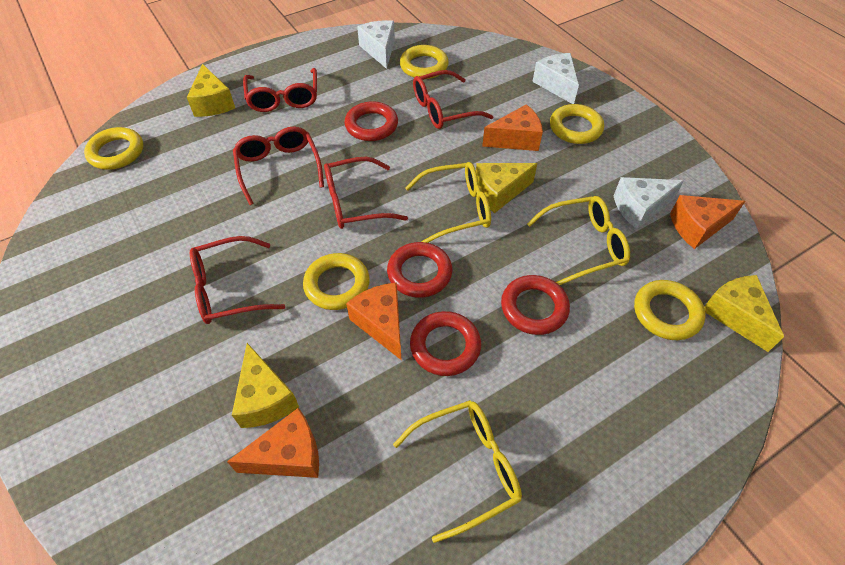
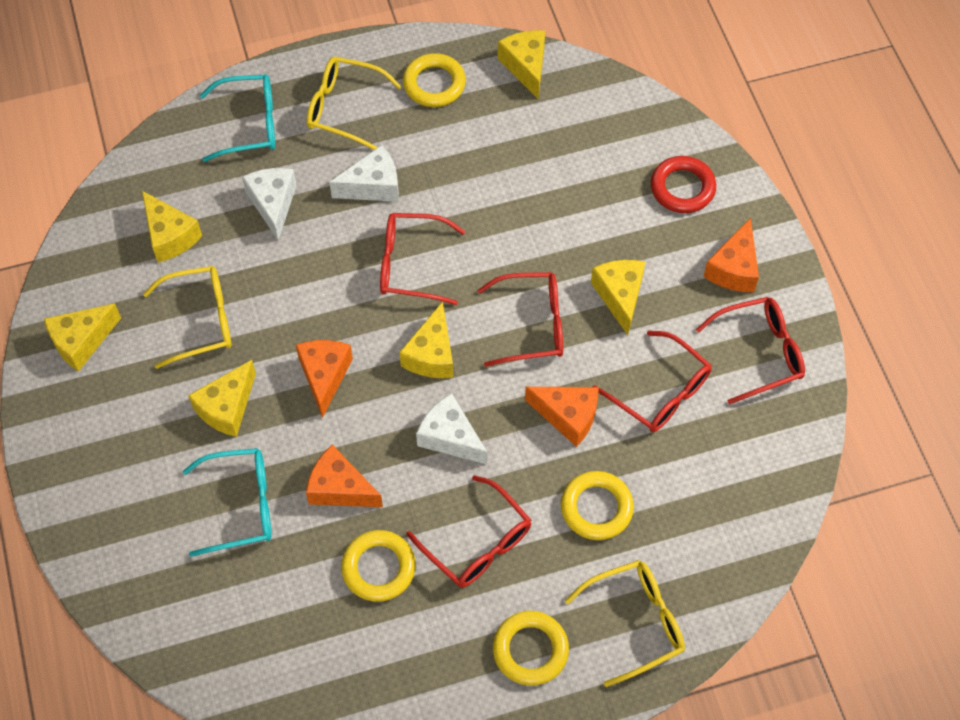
red ring: 4 -> 1
turquoise glasses: 0 -> 2
yellow cheese: 4 -> 6
yellow ring: 5 -> 4

